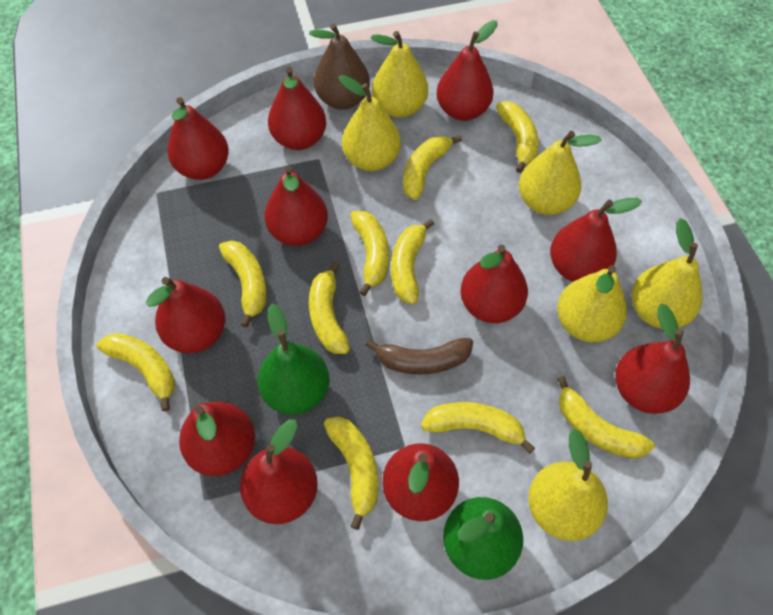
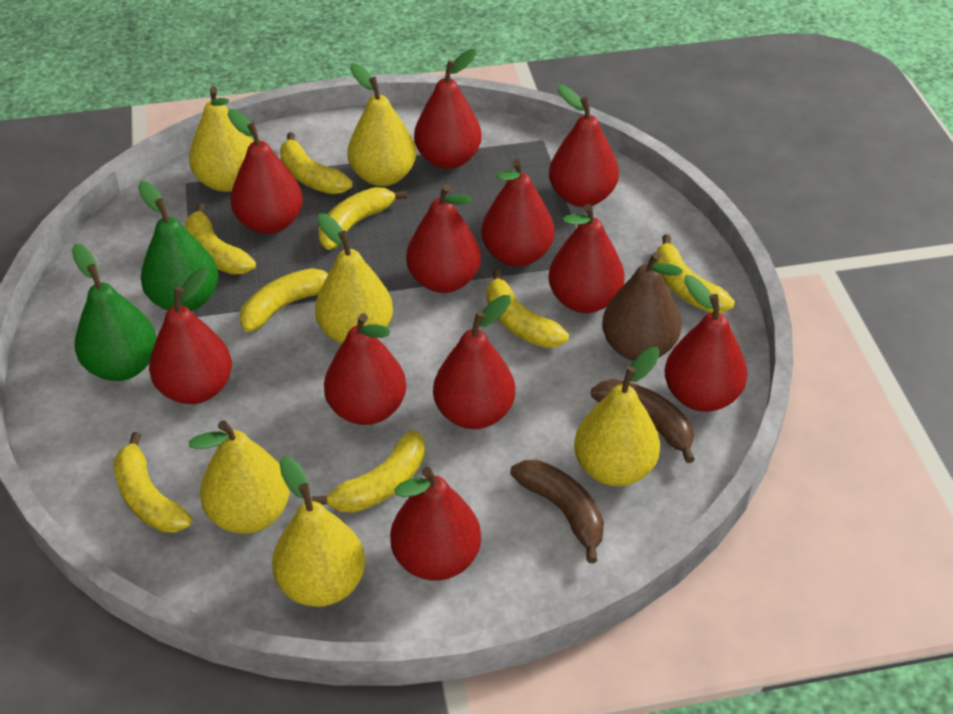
brown banana: 1 -> 2
yellow banana: 10 -> 8

